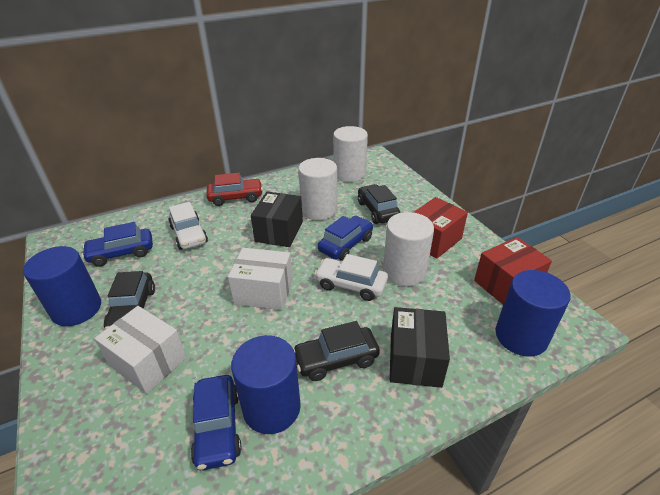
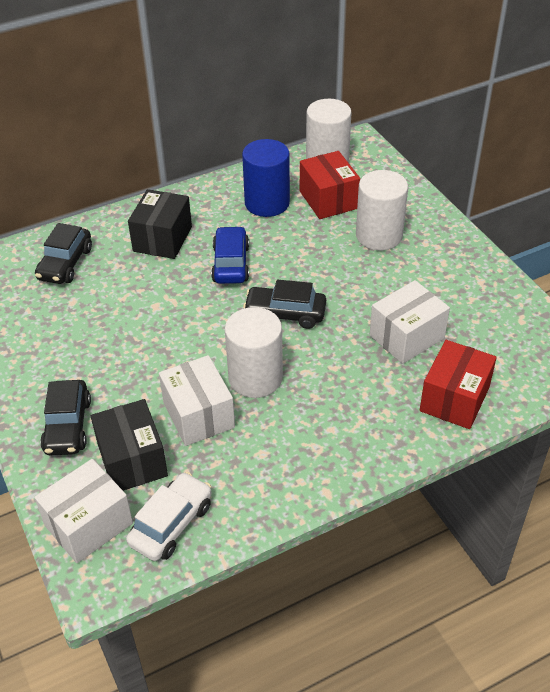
blue car: 3 -> 1
blue cylinder: 3 -> 1
red car: 1 -> 0
white box: 2 -> 3
white car: 2 -> 1

